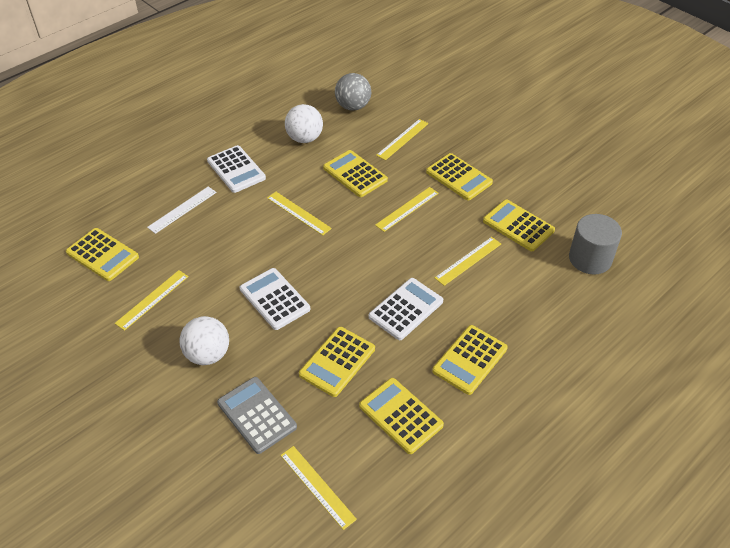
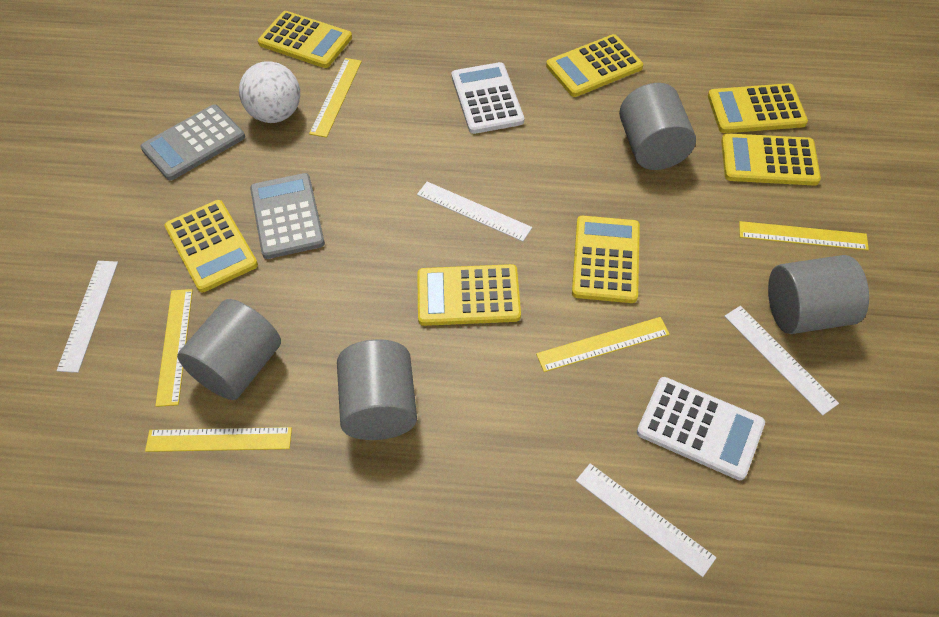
grey ball: 1 -> 0
grey calculator: 1 -> 2
grey cylinder: 1 -> 4
white ball: 2 -> 1
white calculator: 3 -> 2
white ruler: 1 -> 4
yellow ruler: 6 -> 5

